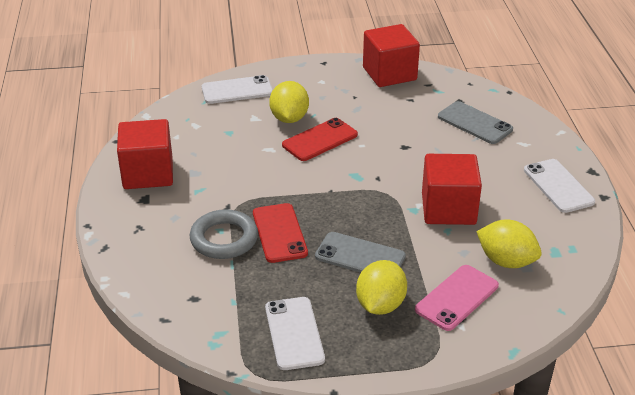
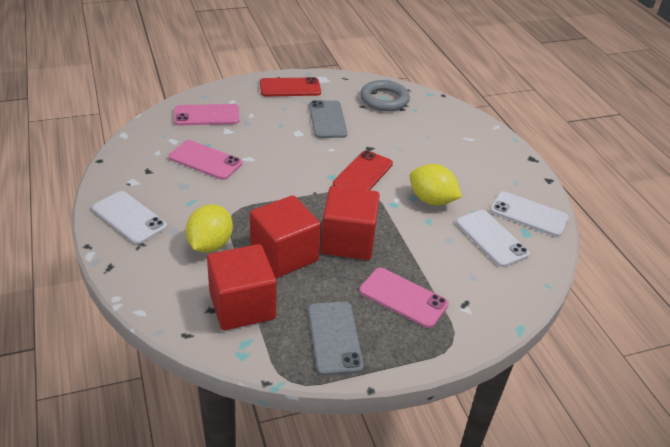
pink phone: 1 -> 3
yellow lemon: 3 -> 2

